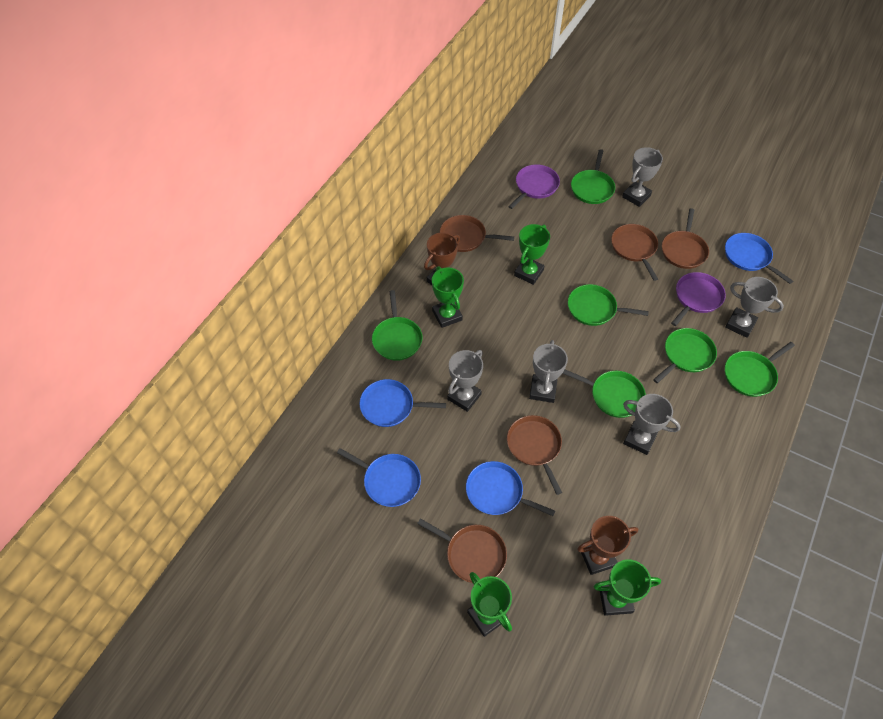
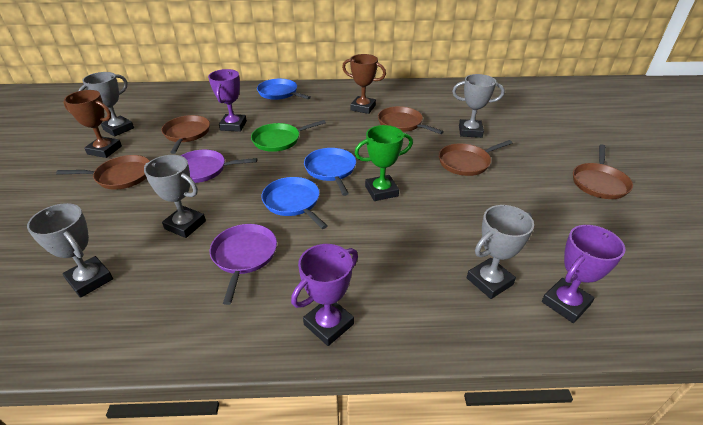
blue pan: 4 -> 3
green pan: 6 -> 1
green trophy: 4 -> 1
purple trophy: 0 -> 3

